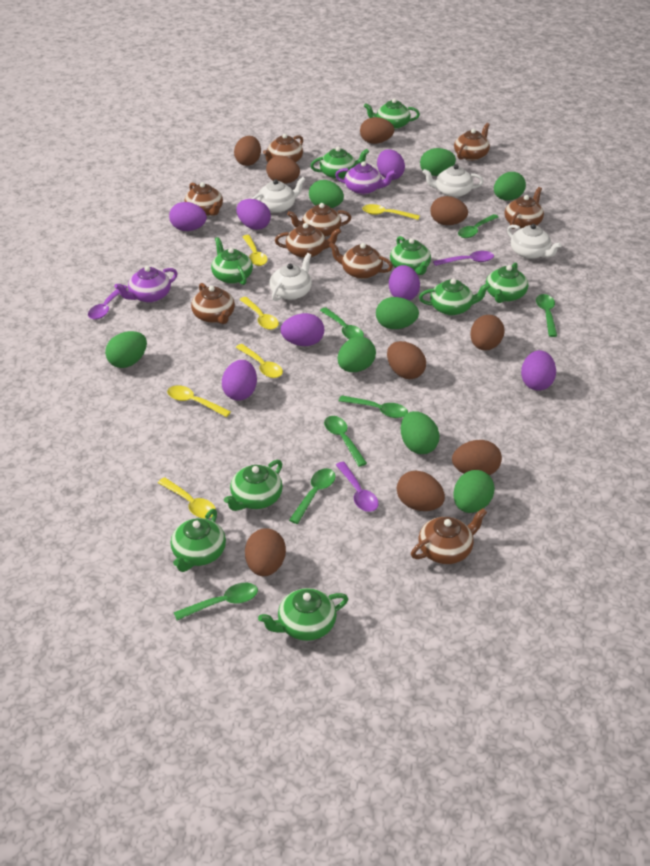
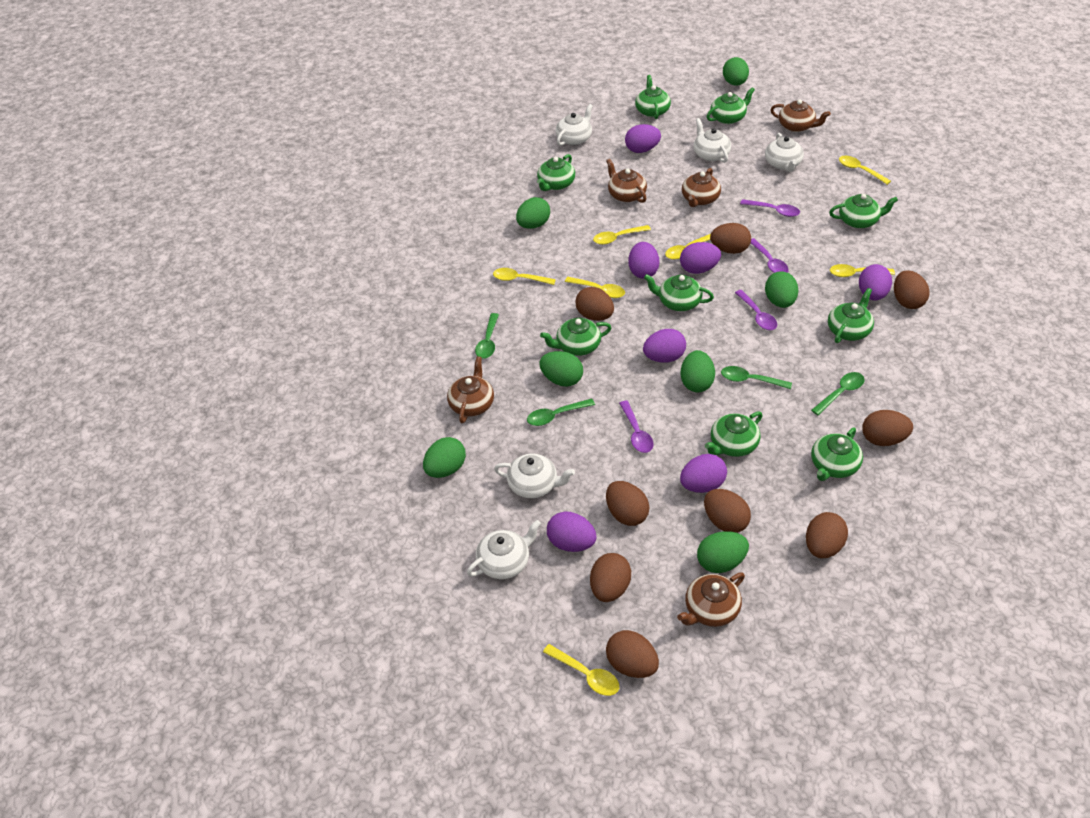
brown teapot: 9 -> 5
green egg: 8 -> 7
green spoon: 7 -> 4
purple spoon: 3 -> 4
purple teapot: 2 -> 0
white teapot: 4 -> 5
yellow spoon: 6 -> 7

